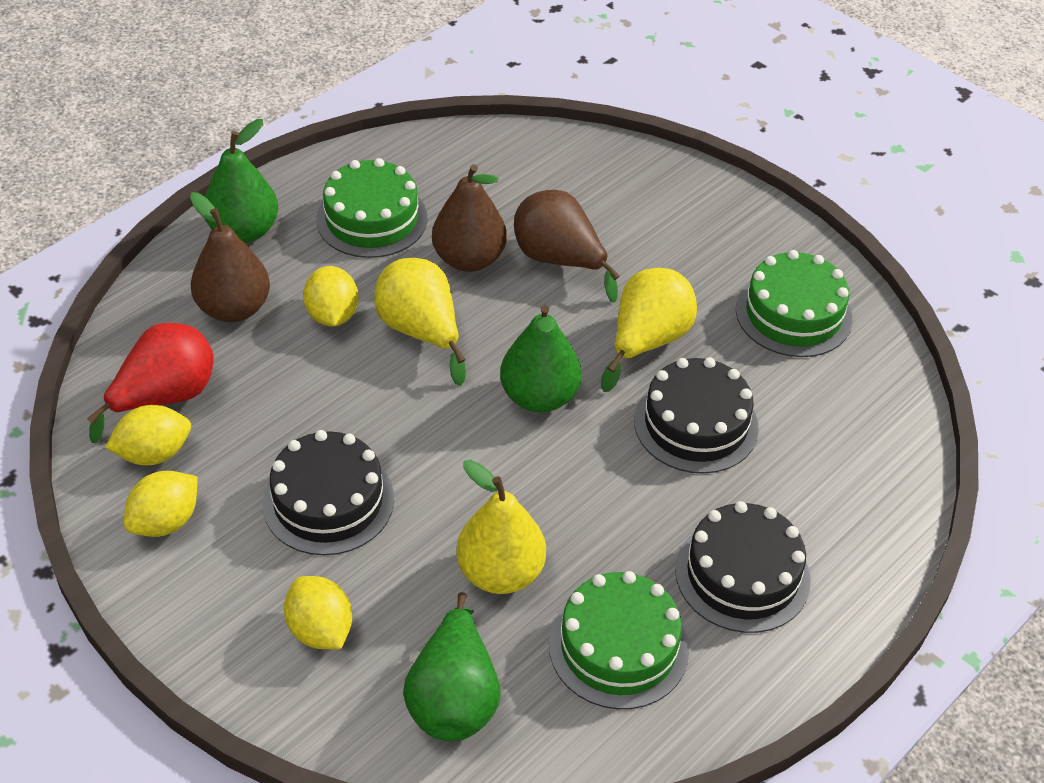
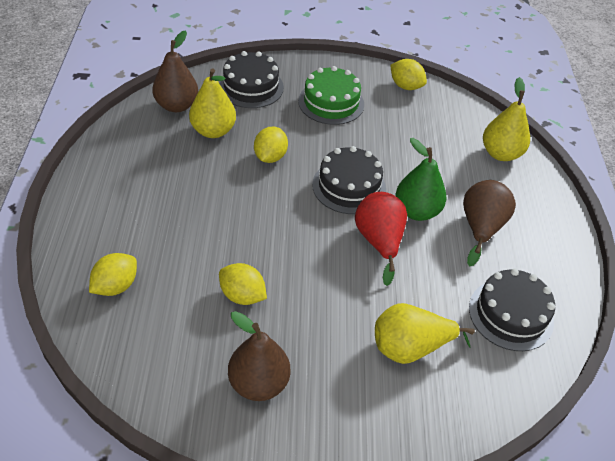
green cake: 3 -> 1
green pear: 3 -> 1

